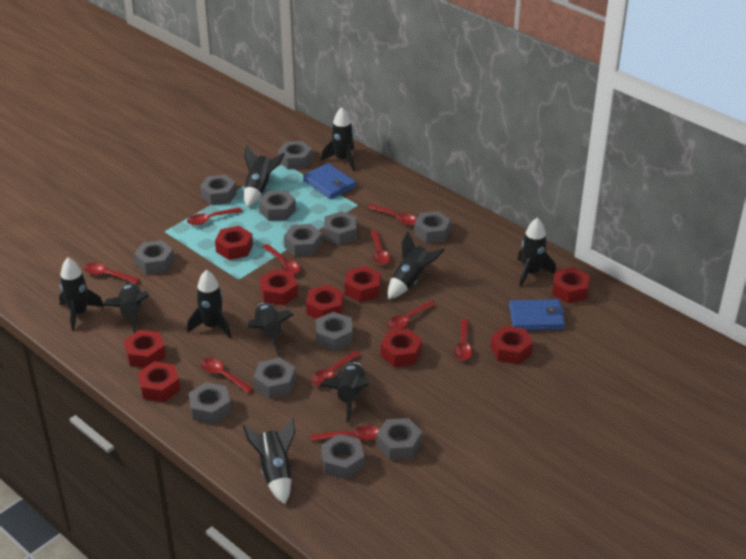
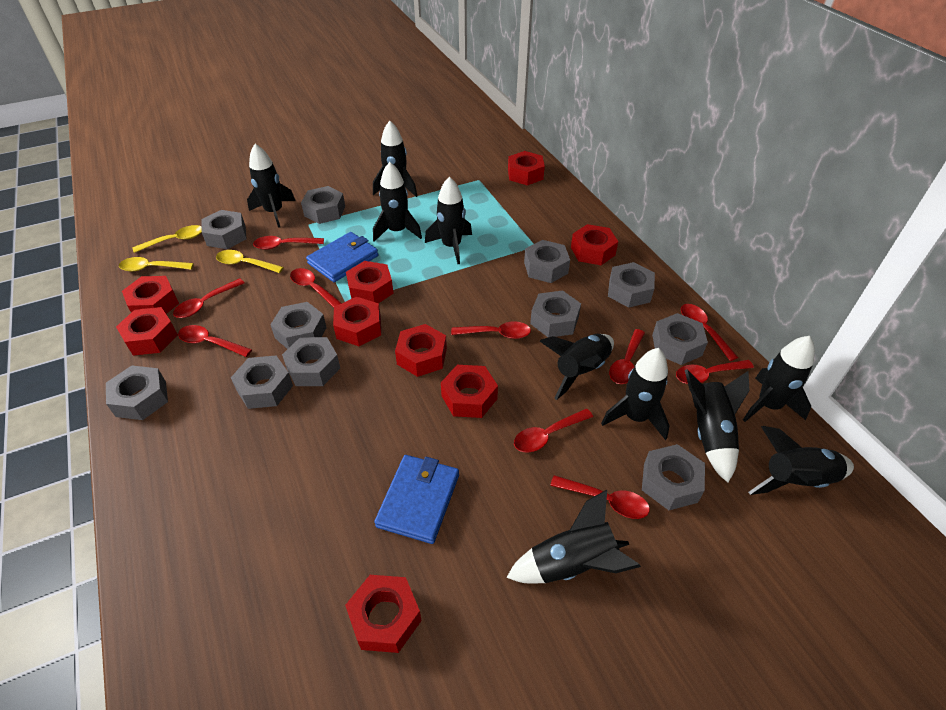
grey nut: 12 -> 11
yellow spoon: 0 -> 3

